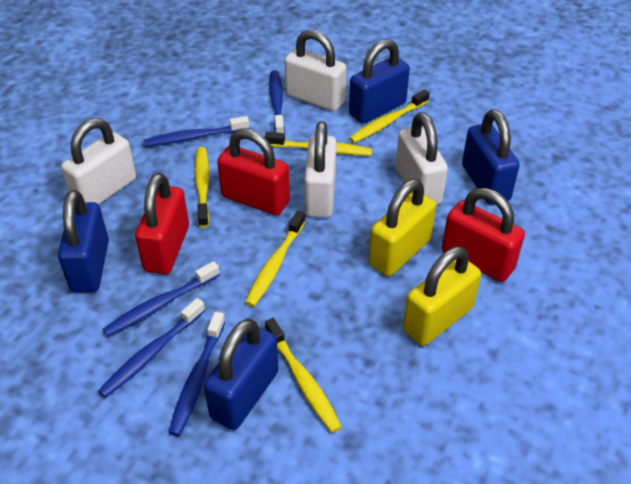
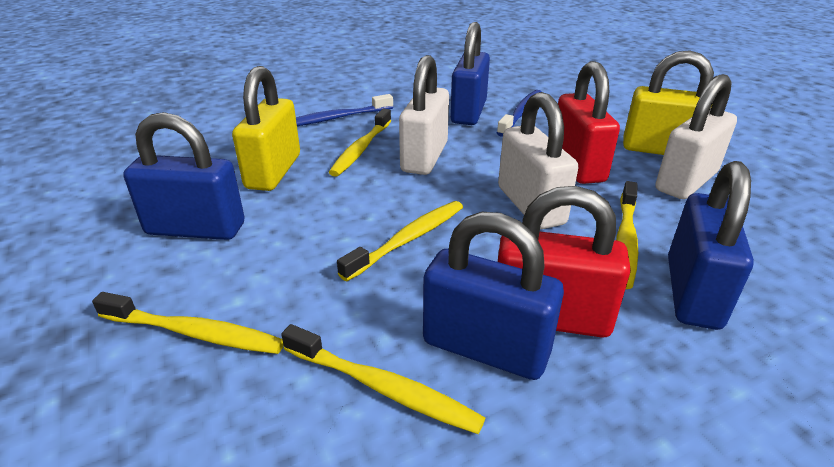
blue toothbrush: 5 -> 2
red padlock: 3 -> 2
white padlock: 4 -> 3

